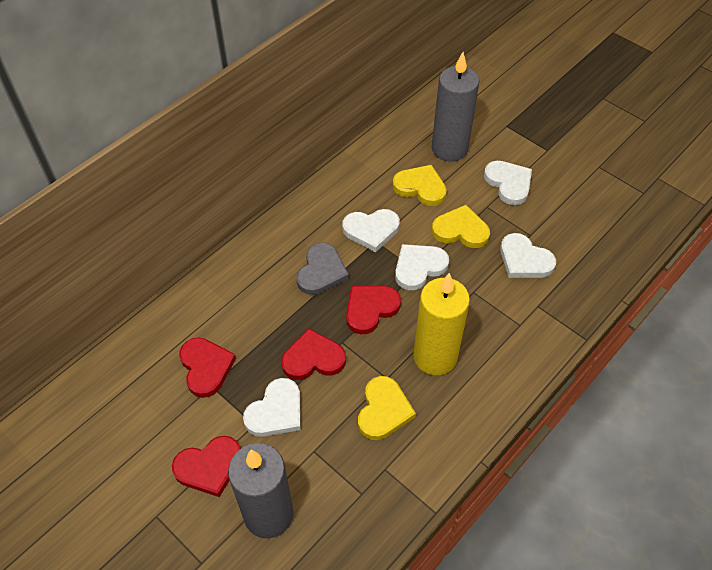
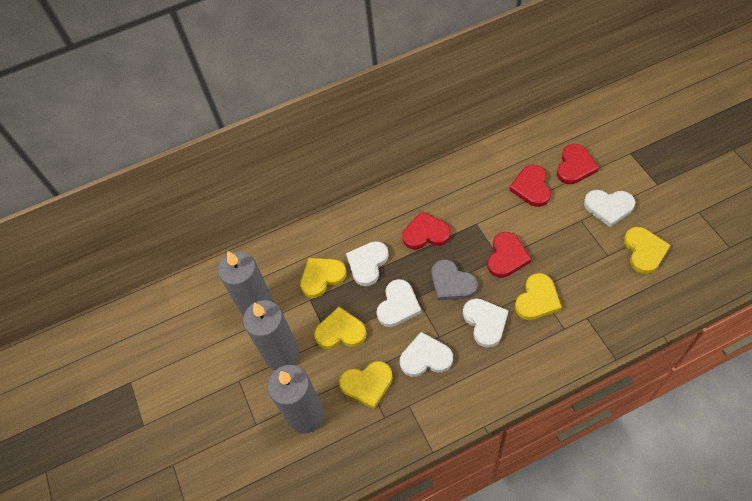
grey candle: 2 -> 3
yellow candle: 1 -> 0
yellow heart: 3 -> 5

